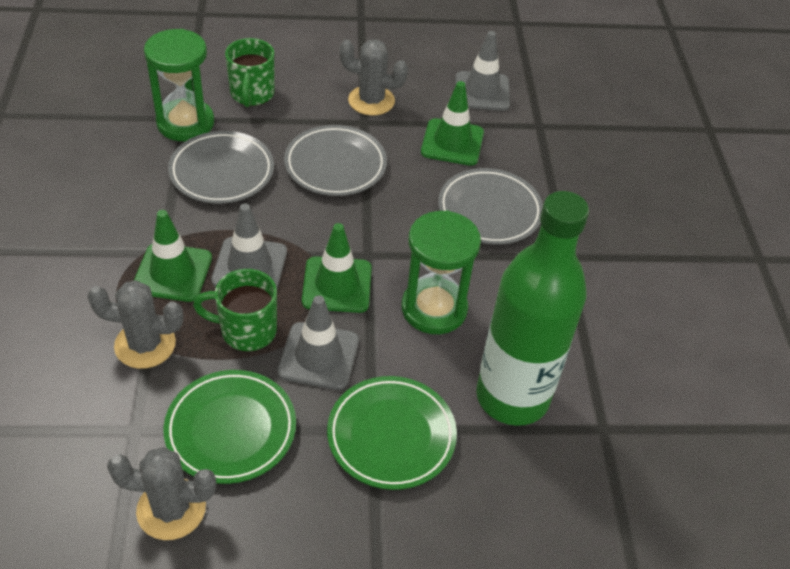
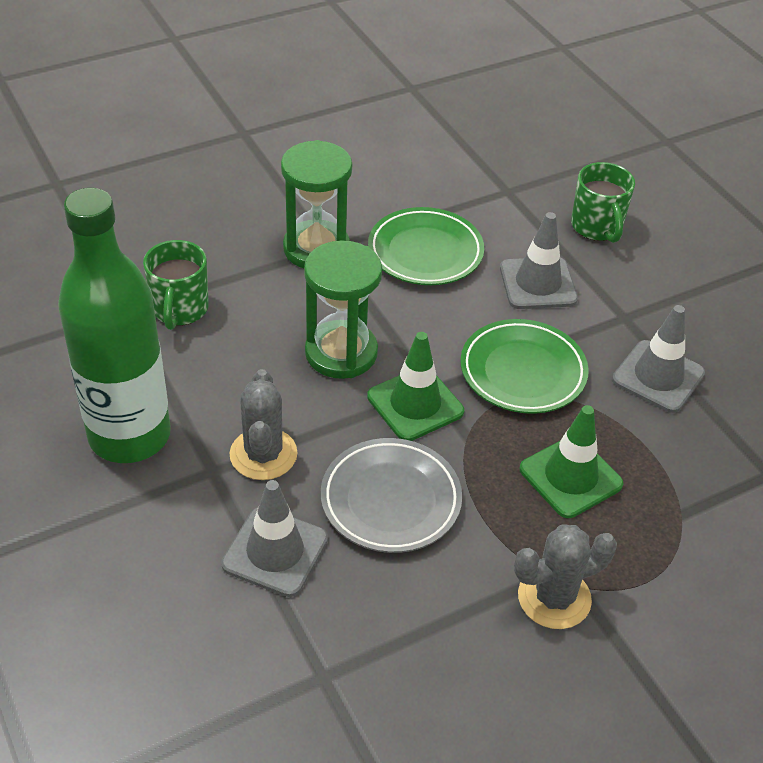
green traffic cone: 3 -> 2
grey cactus: 3 -> 2
grey plate: 3 -> 1

